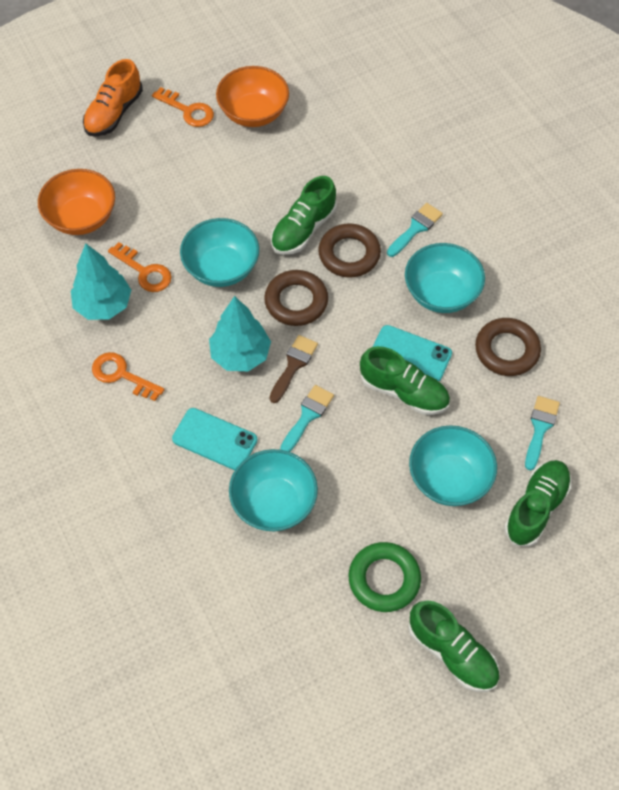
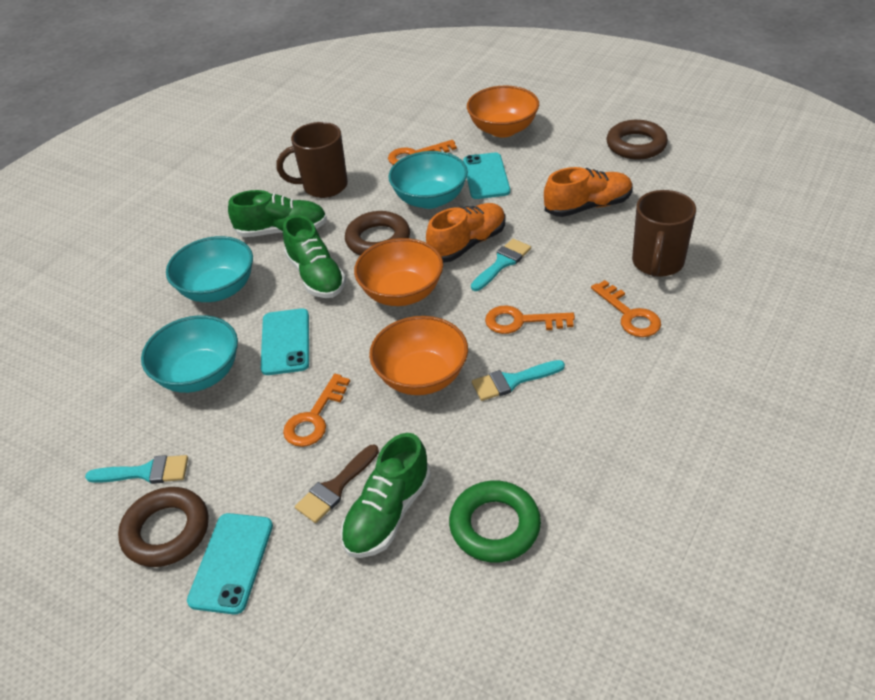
brown mug: 0 -> 2
green shoe: 4 -> 3
orange bowl: 2 -> 3
orange key: 3 -> 4
orange shoe: 1 -> 2
turquoise bowl: 4 -> 3
turquoise phone: 2 -> 3
turquoise tree: 2 -> 0

